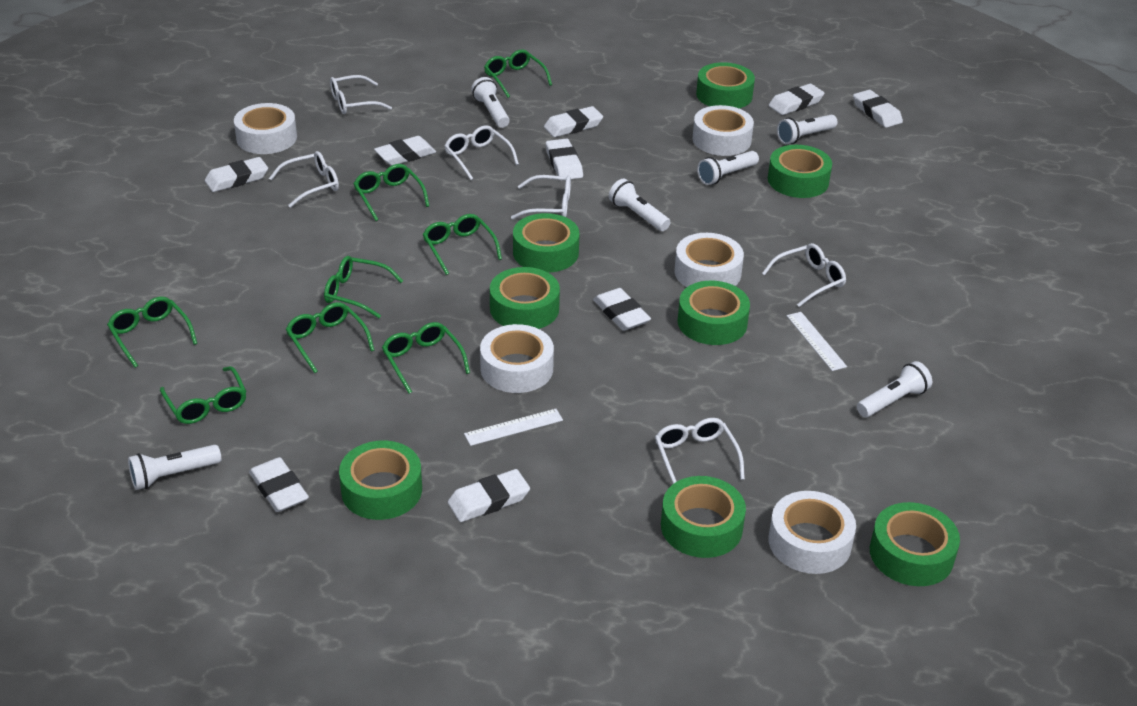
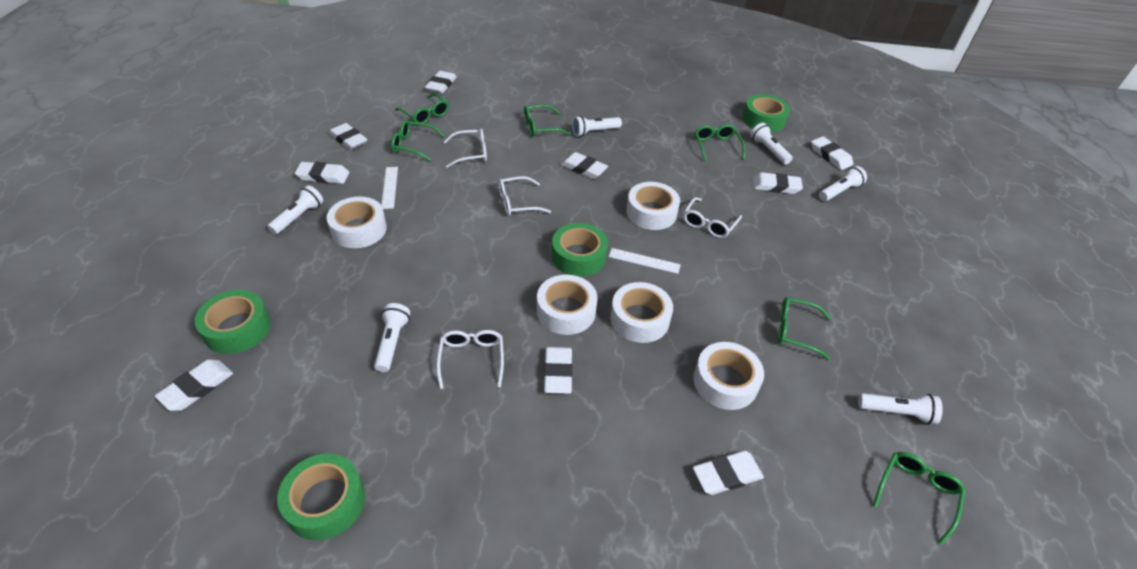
green glasses: 8 -> 6
green tape: 8 -> 4
white glasses: 6 -> 4

